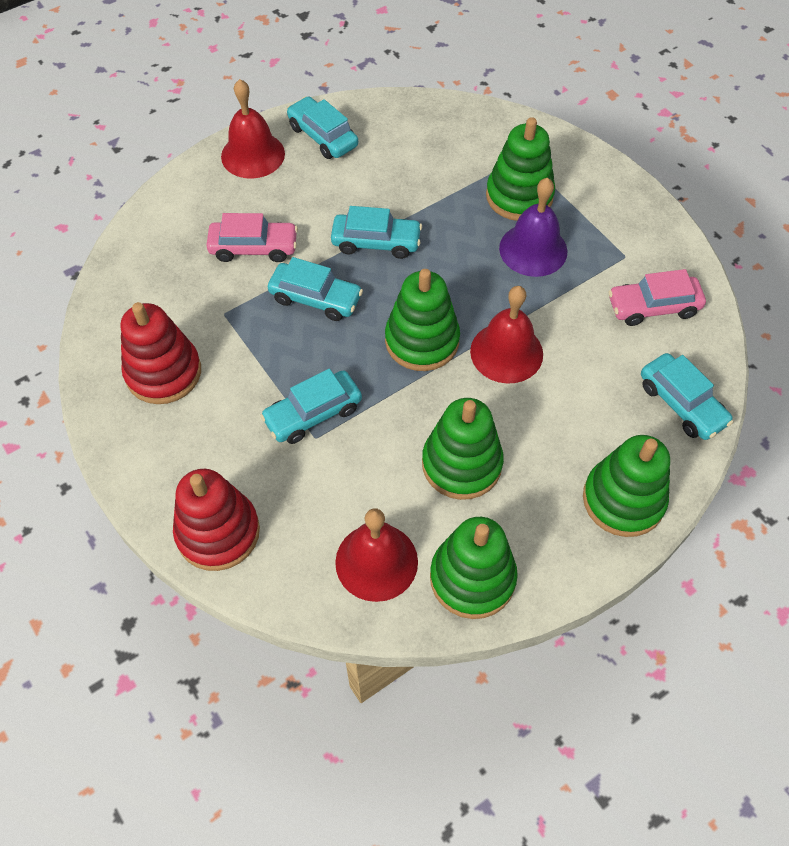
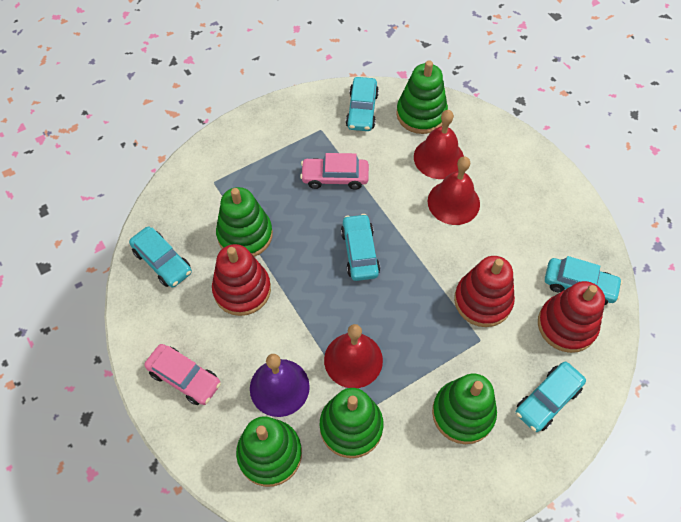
red stacking toy: 2 -> 3

